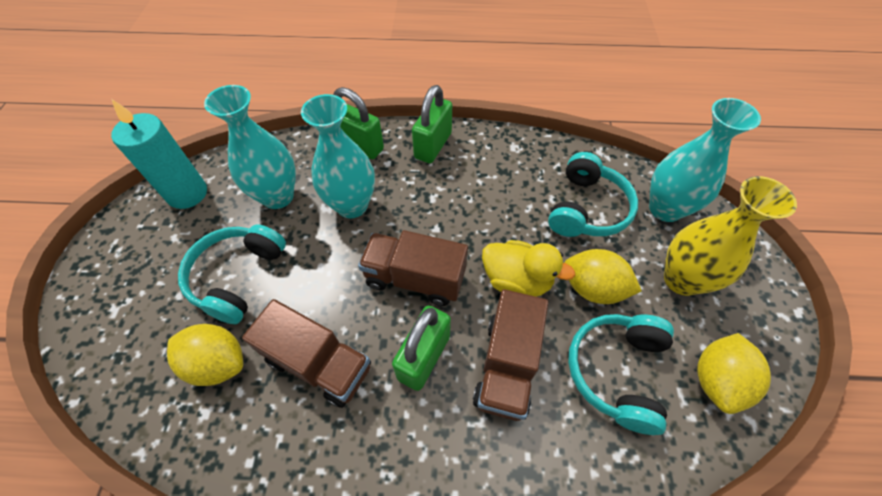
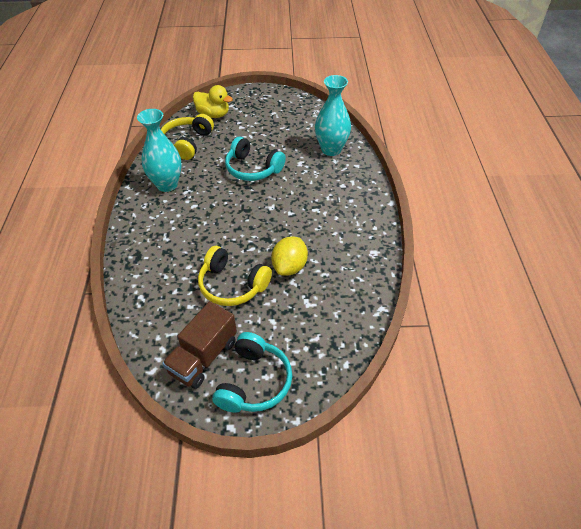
brown truck: 3 -> 1
green padlock: 3 -> 0
turquoise candle: 1 -> 0
turquoise headphones: 3 -> 2
turquoise vase: 3 -> 2
yellow headphones: 0 -> 2
yellow lemon: 3 -> 1
yellow vase: 1 -> 0

